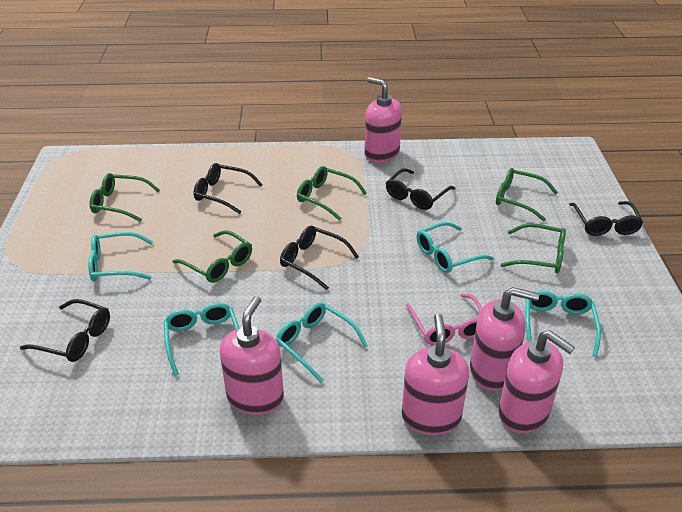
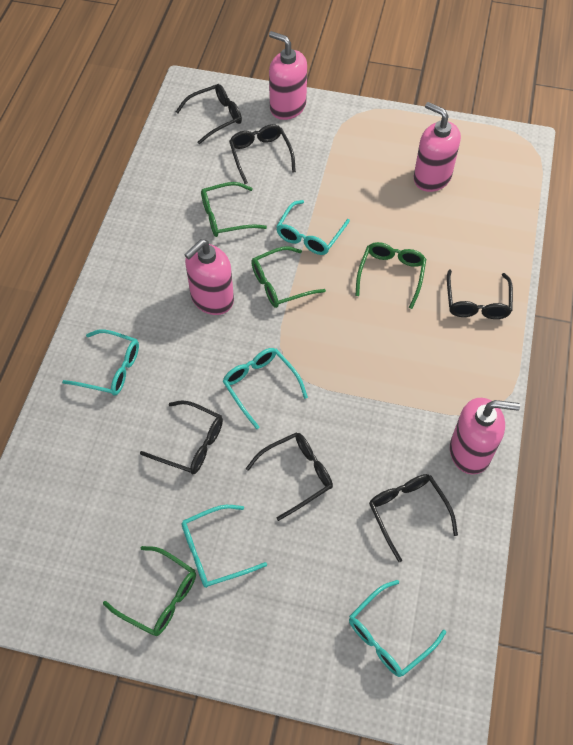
black glasses: 5 -> 6
green glasses: 5 -> 4
pink glasses: 1 -> 0
pink soap dispenser: 5 -> 4

